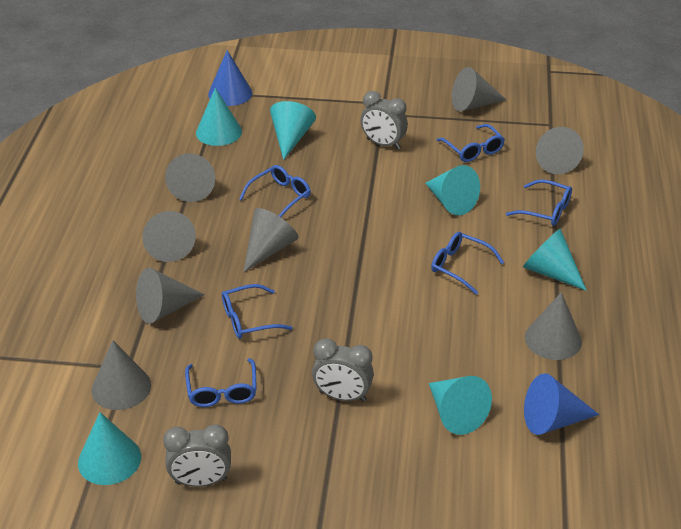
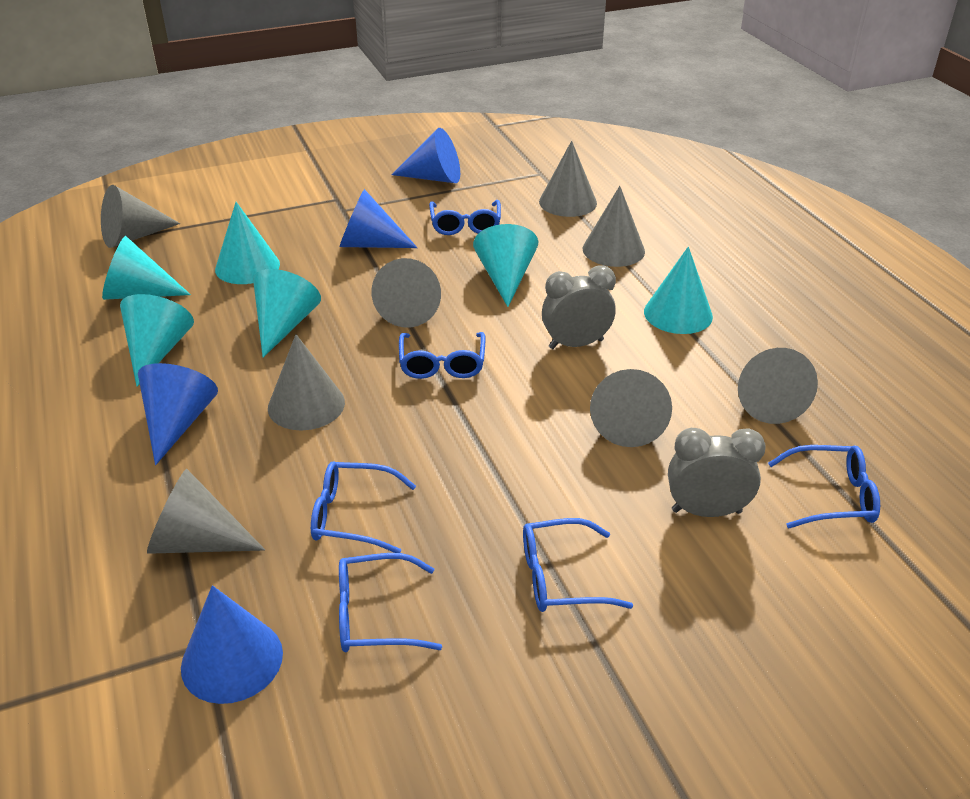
blue cone: 2 -> 4
grey clock: 3 -> 2

